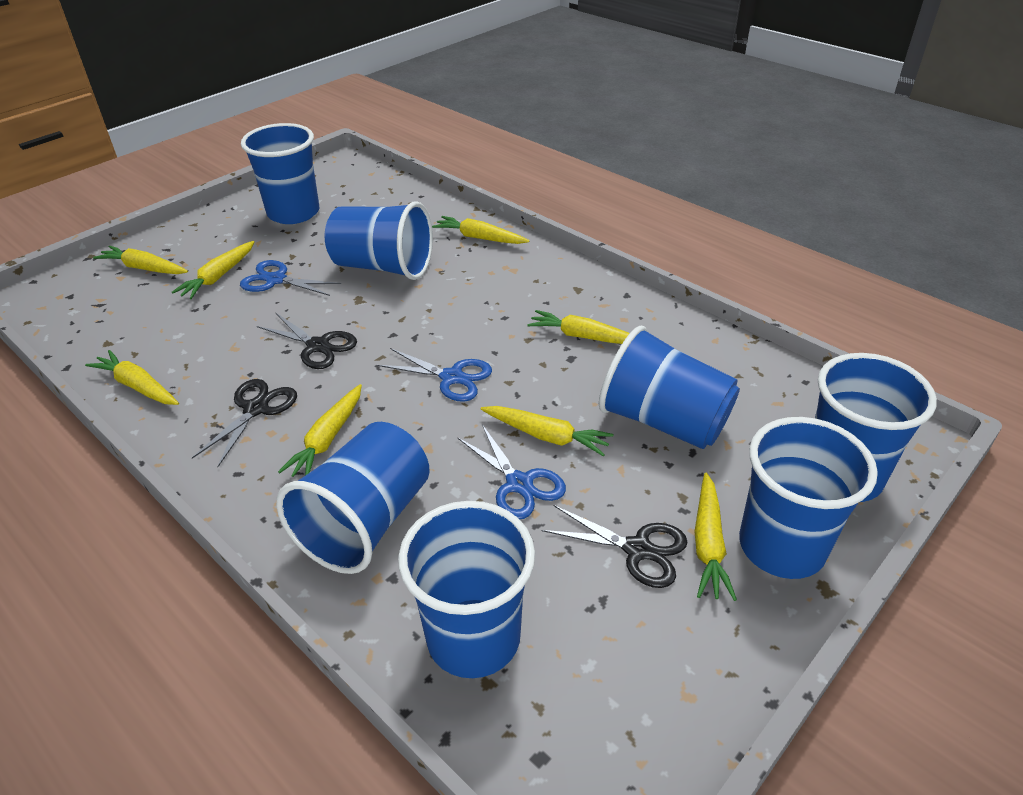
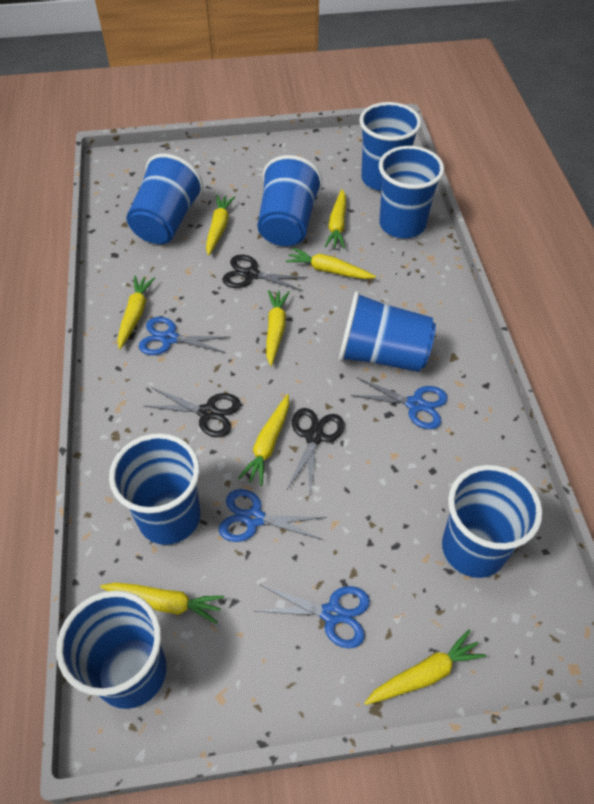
blue cup: 7 -> 8
blue scissors: 3 -> 4

